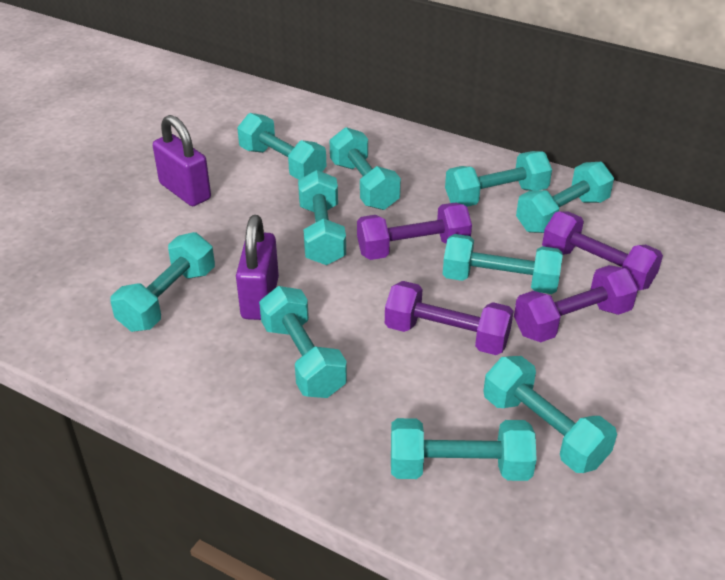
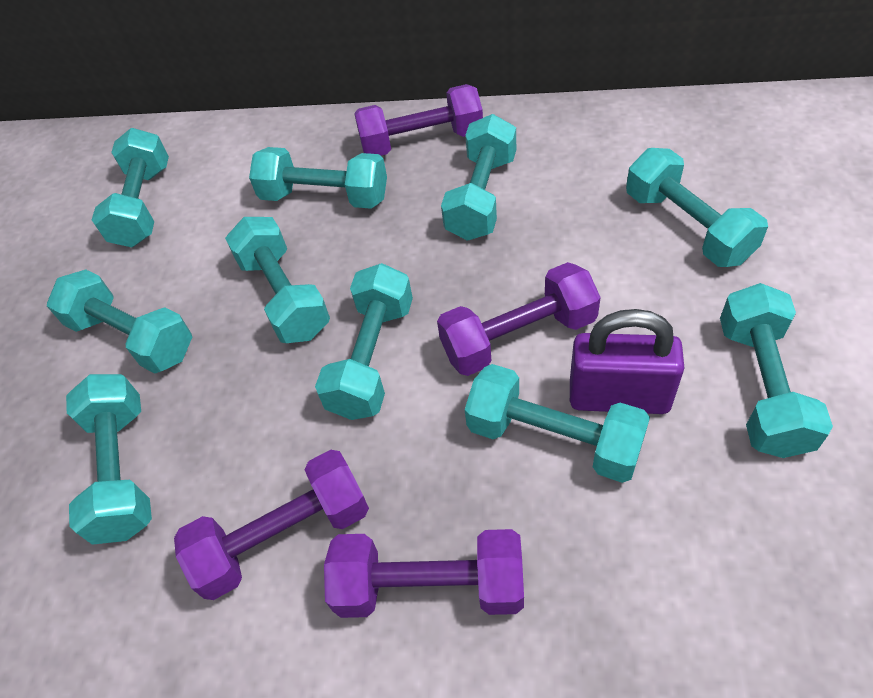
purple padlock: 2 -> 1

